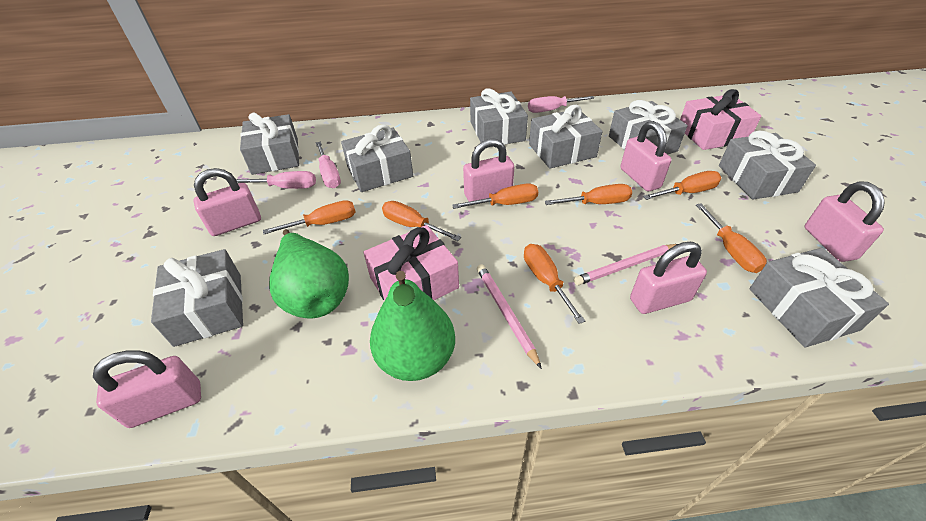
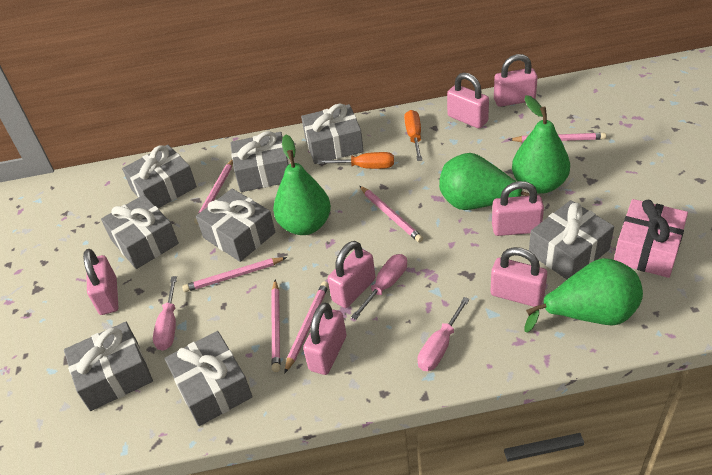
green pear: 2 -> 4
orange screwdriver: 7 -> 2
pink gift: 2 -> 1
pink padlock: 6 -> 7
pink pencil: 2 -> 6

